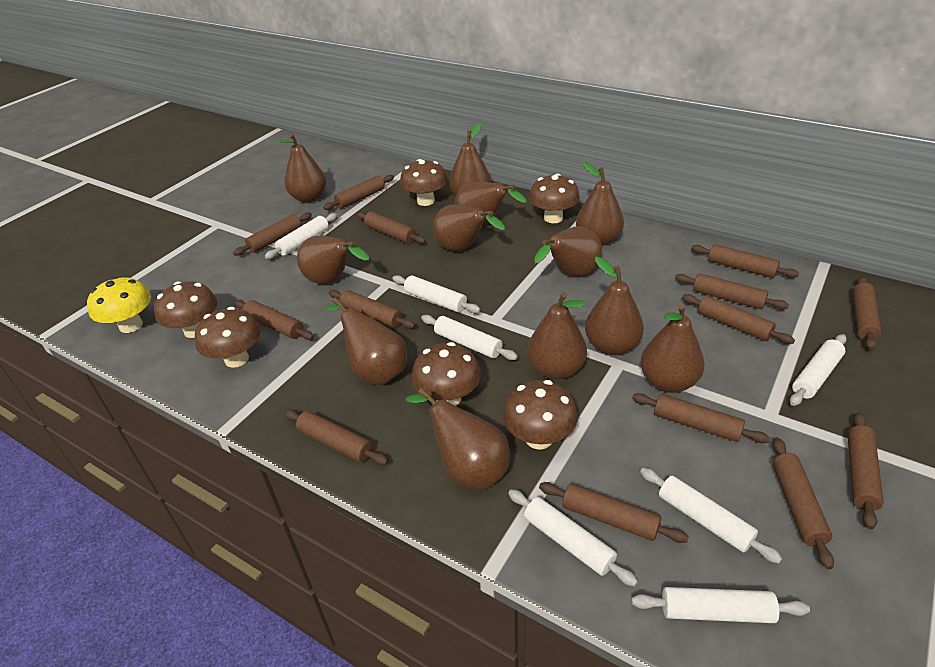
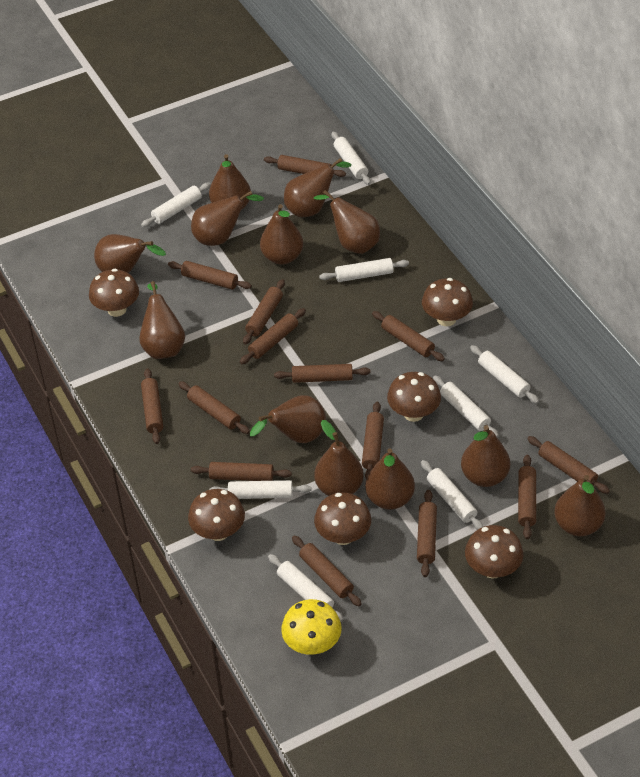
white rolling pin: 7 -> 8

